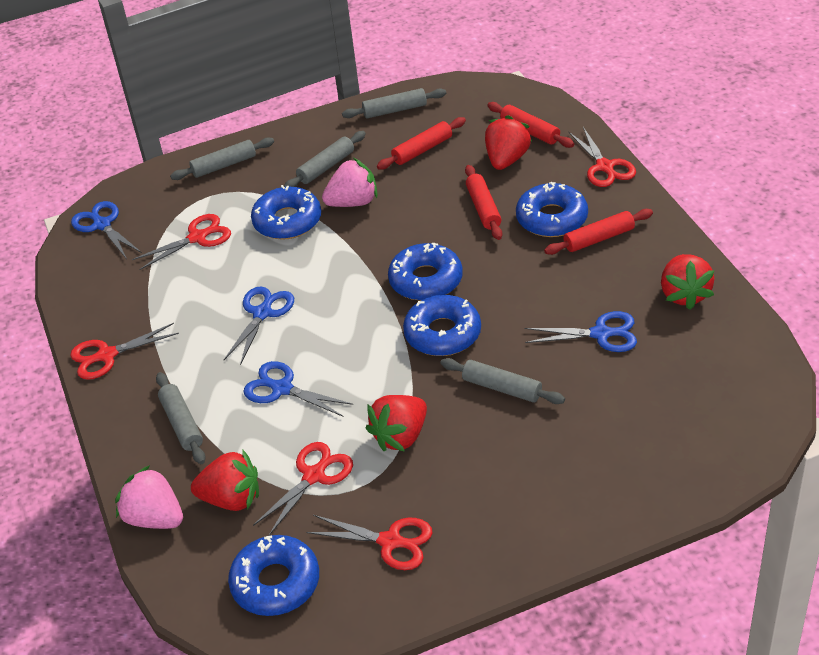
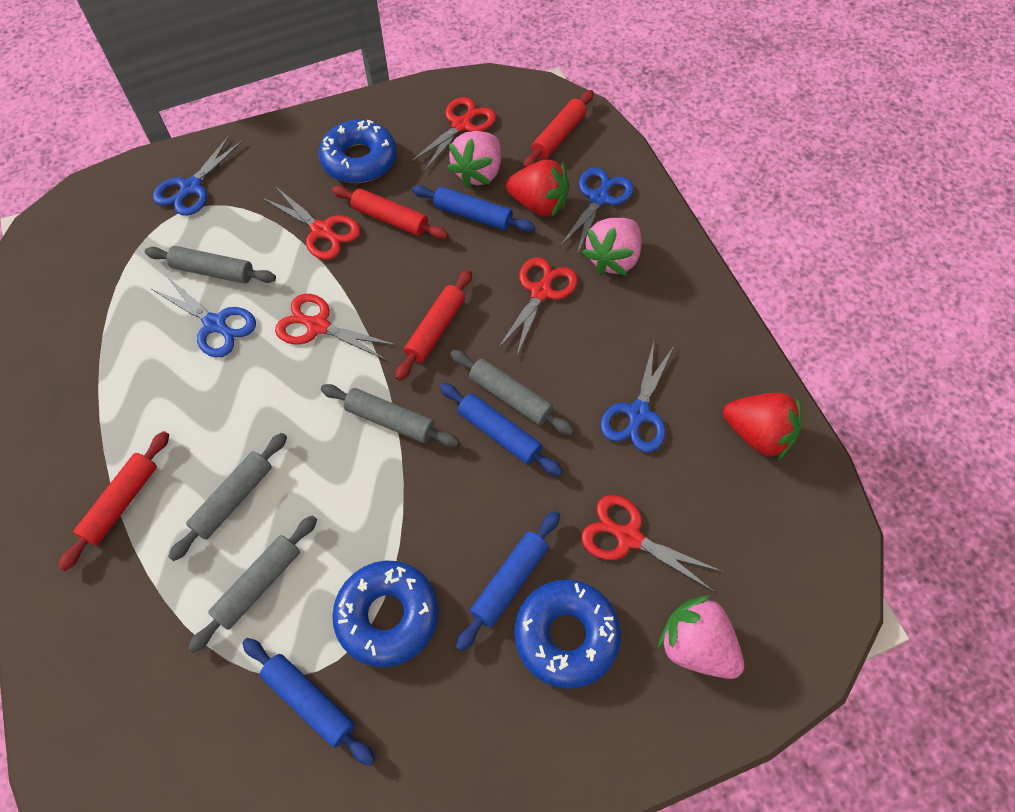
blue donut: 5 -> 3
blue rolling pin: 0 -> 4
pink strawberry: 2 -> 3
red strawberry: 4 -> 2

